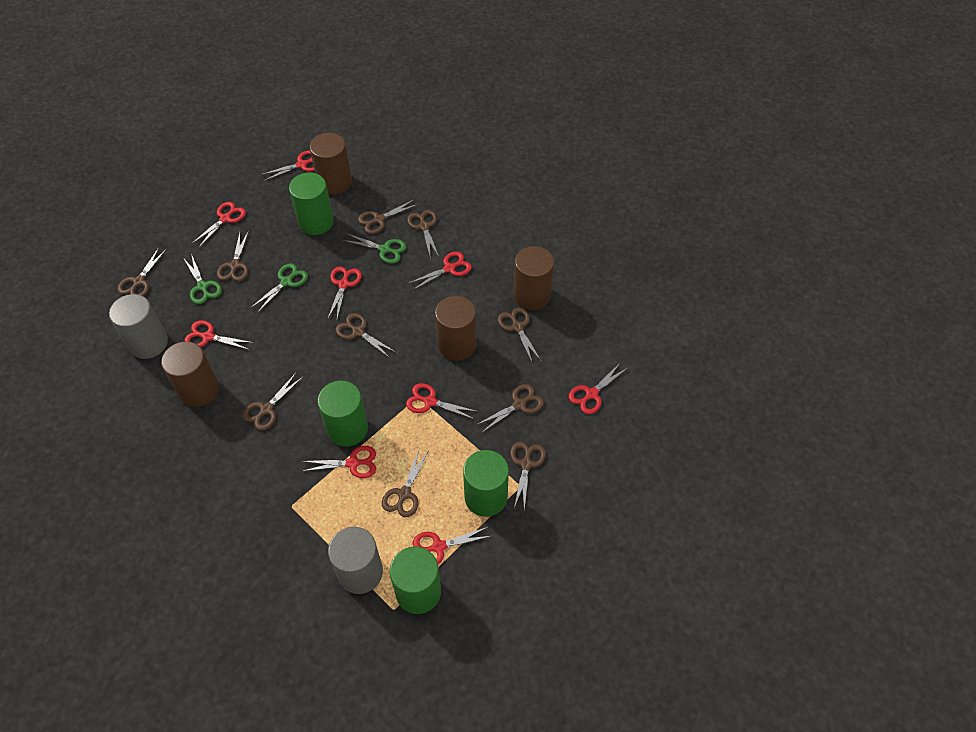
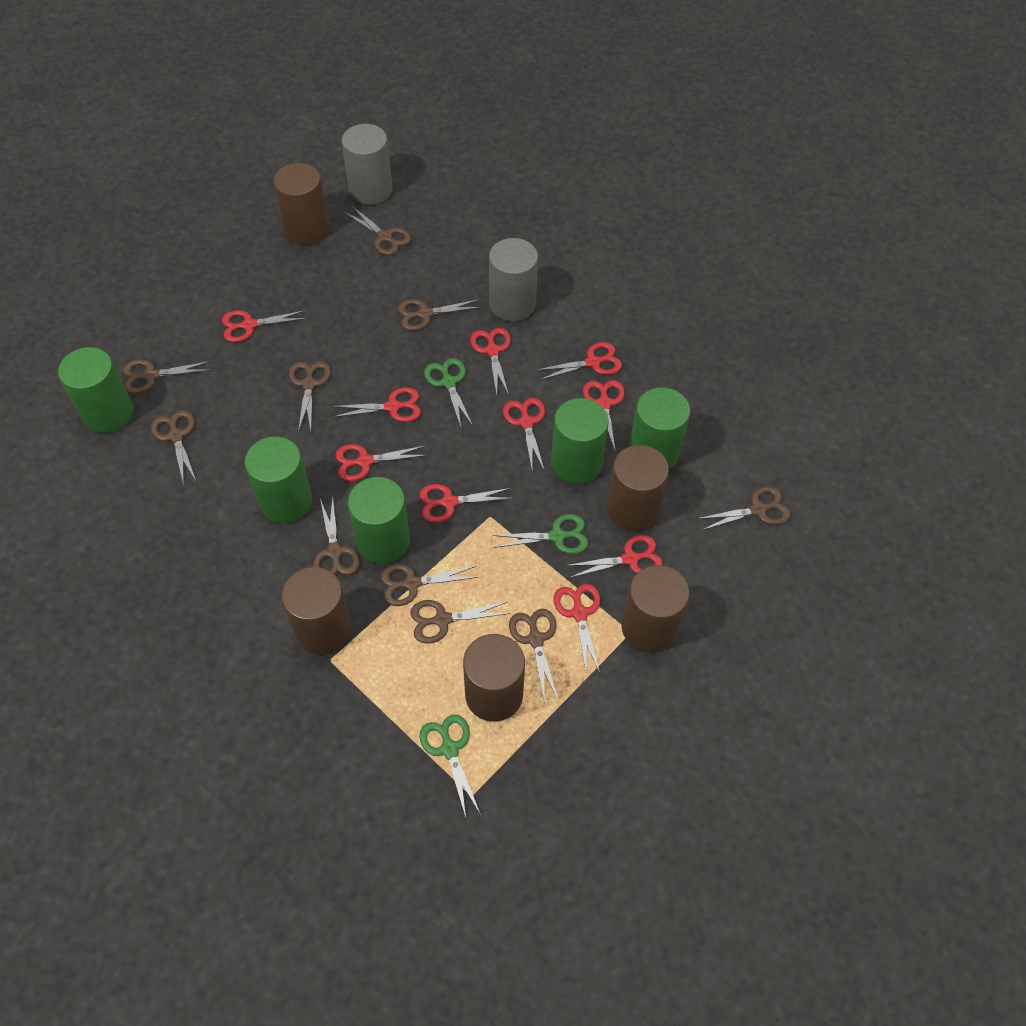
brown cylinder: 4 -> 5
green cylinder: 4 -> 5
red scissors: 9 -> 10

